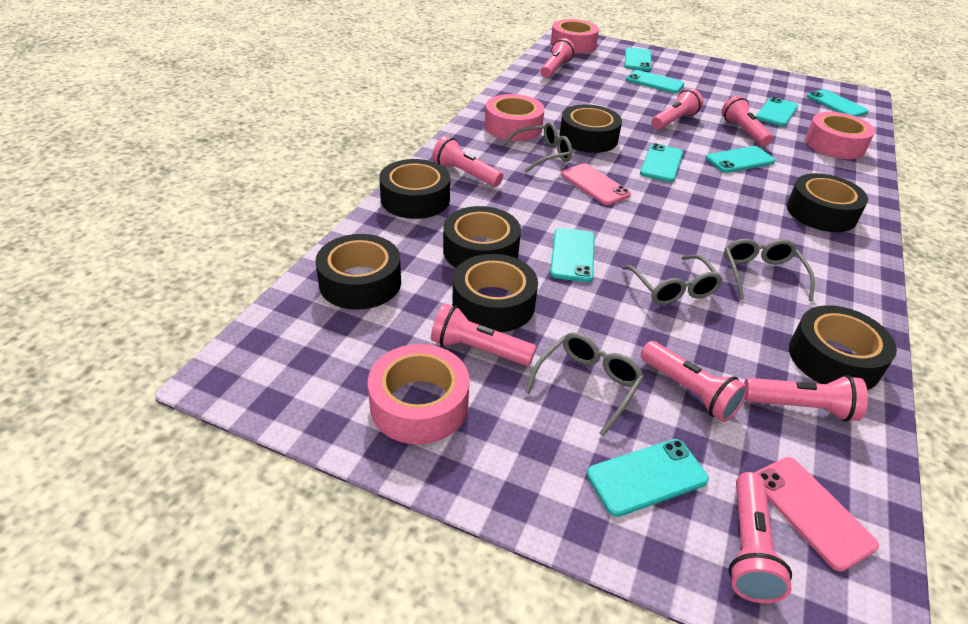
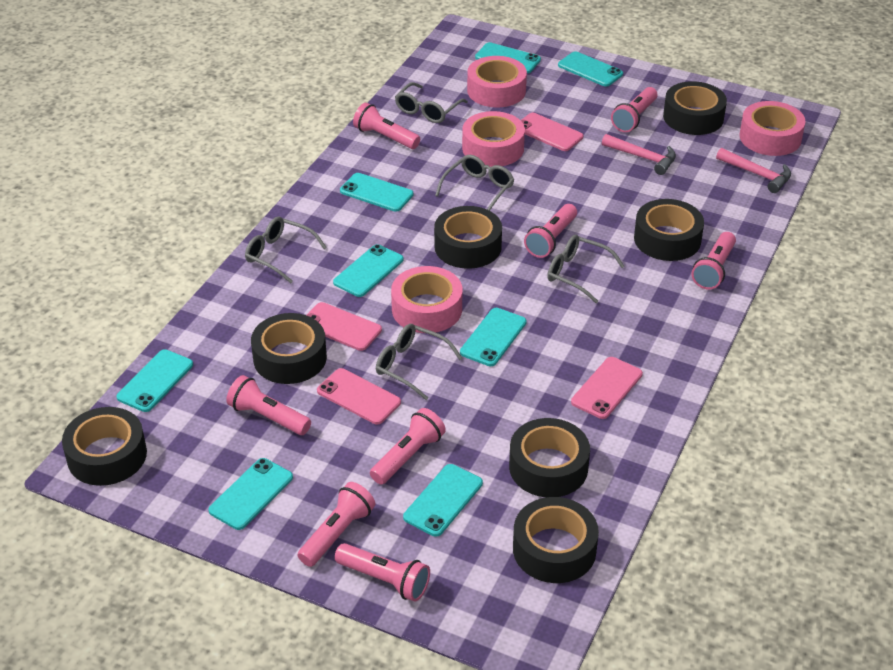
grey glasses: 4 -> 5
pink hammer: 0 -> 2
pink phone: 2 -> 4

